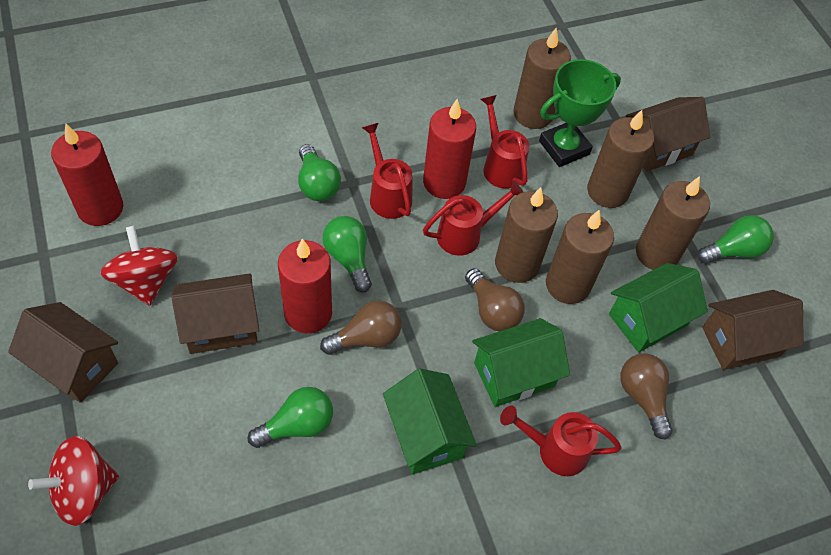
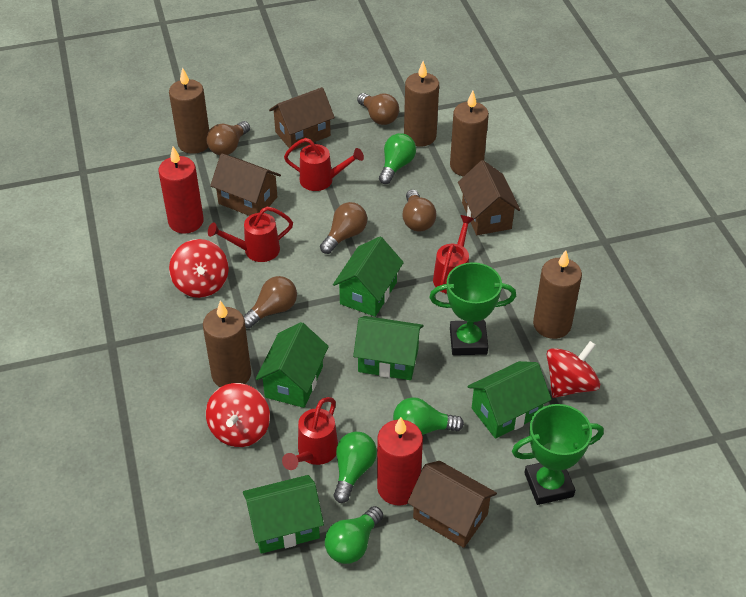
brown light bulb: 3 -> 5
green house: 3 -> 5
green trophy: 1 -> 2
red candle: 3 -> 2
red spinning top: 2 -> 3

